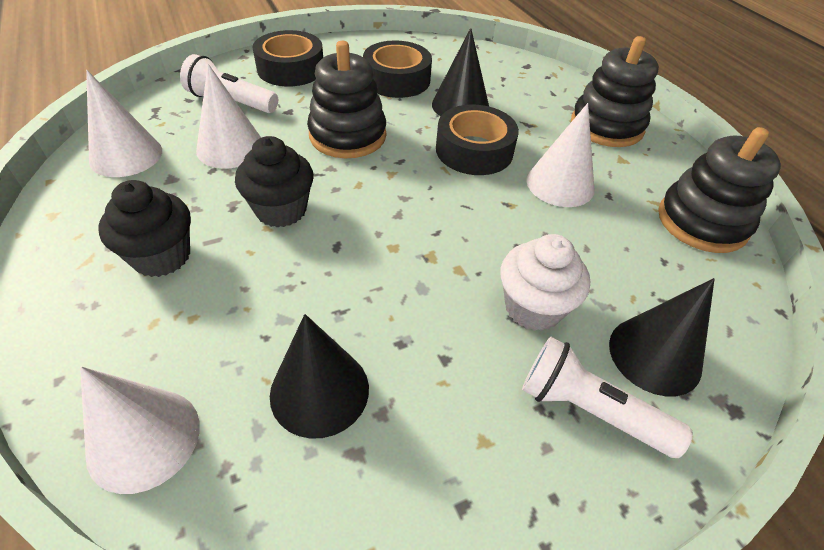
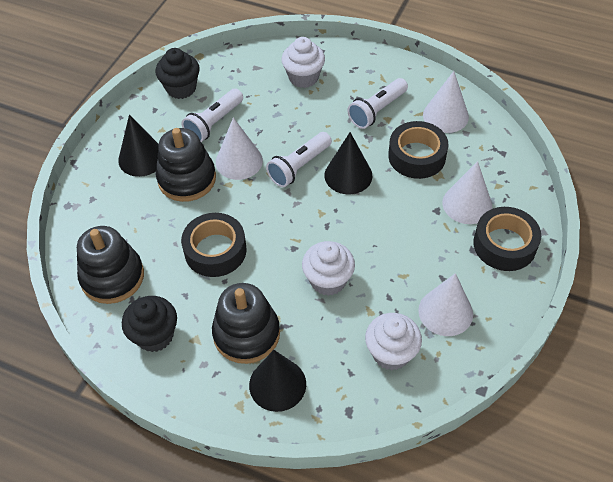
white cupcake: 1 -> 3
white flashlight: 2 -> 3

